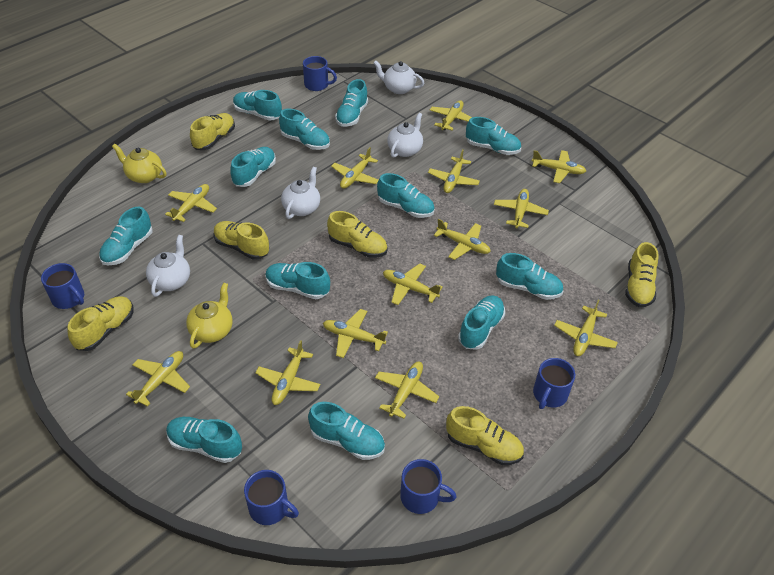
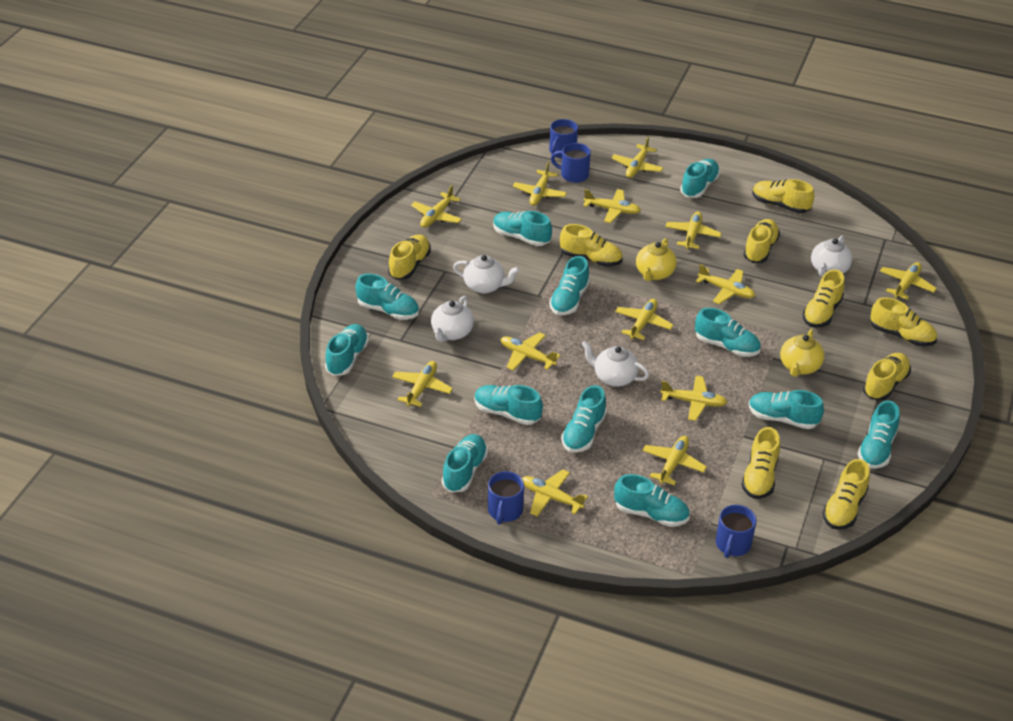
blue mug: 5 -> 4
yellow shoe: 6 -> 9

